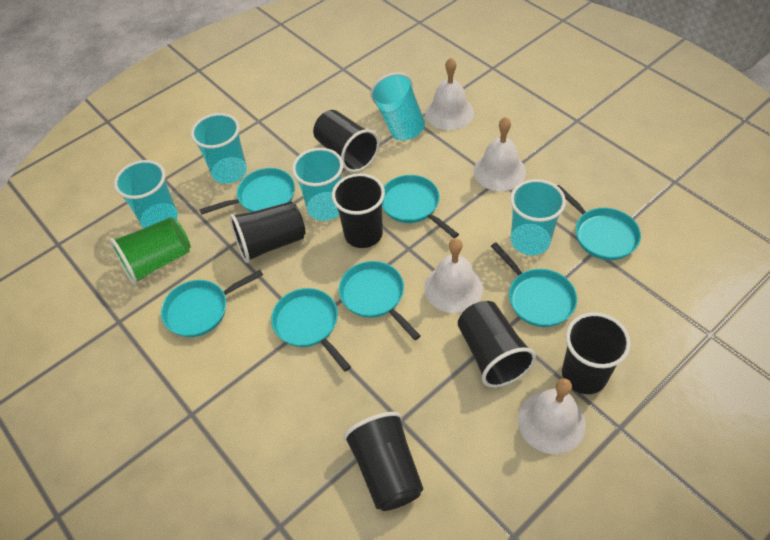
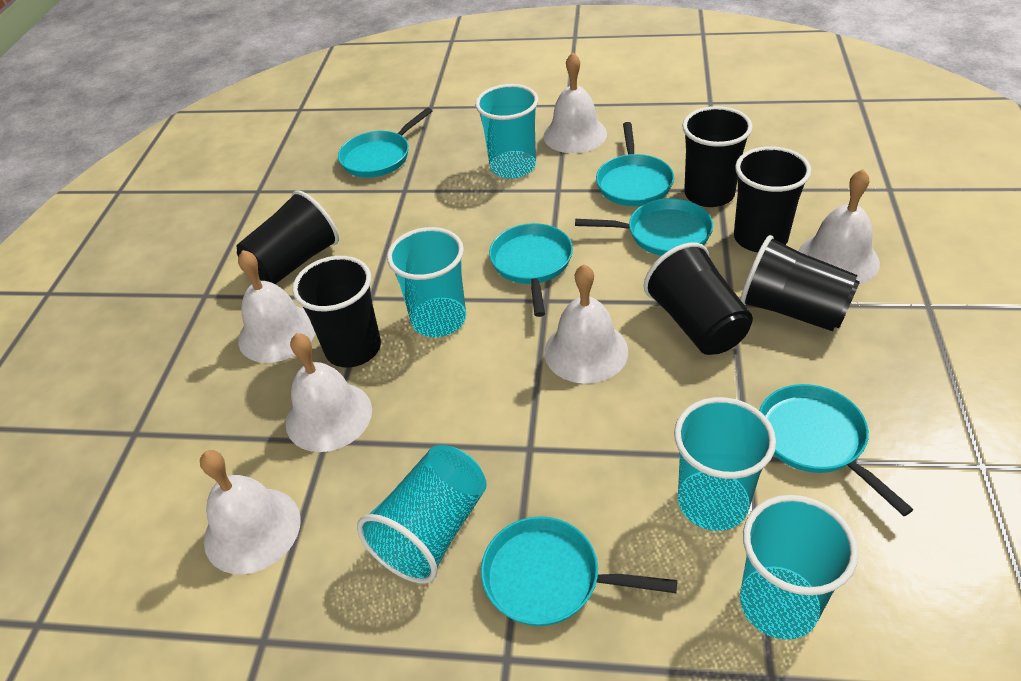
green cup: 1 -> 0
turquoise pan: 7 -> 6
white bell: 4 -> 6

